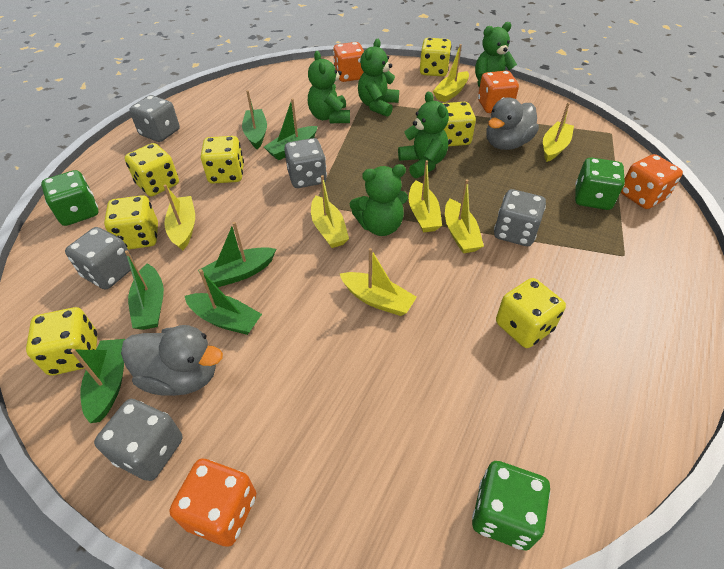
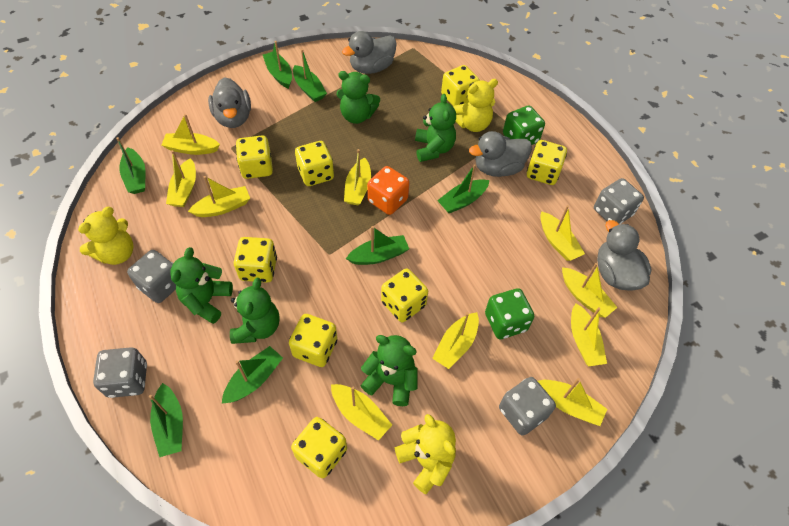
green boat: 6 -> 7
green dice: 3 -> 2
grey dice: 5 -> 4
grey duck: 2 -> 4
orange dice: 4 -> 1
yellow boat: 7 -> 10
yellow dice: 7 -> 8
yellow teddy bear: 0 -> 3

